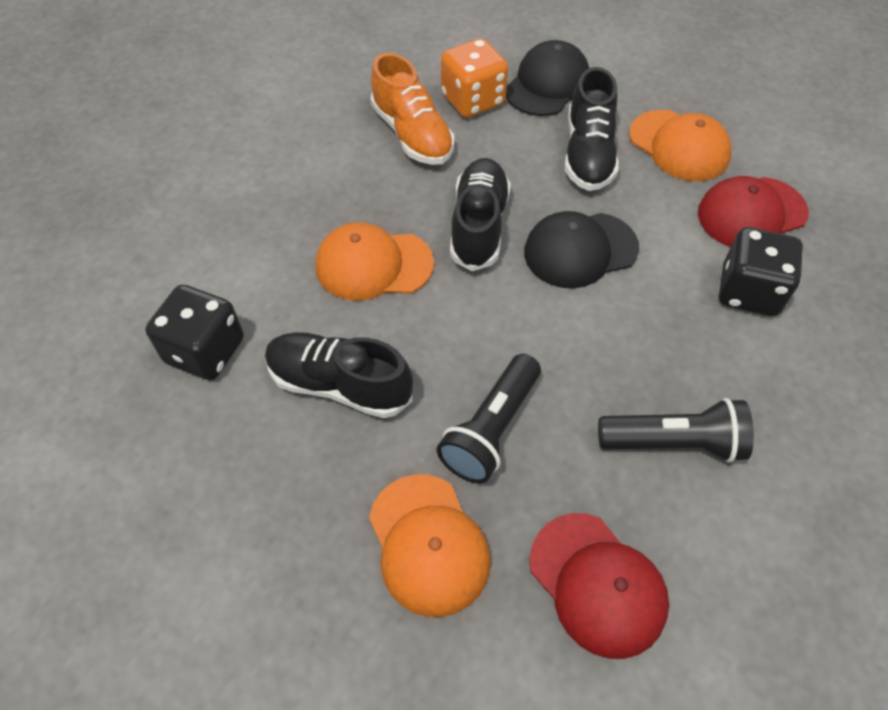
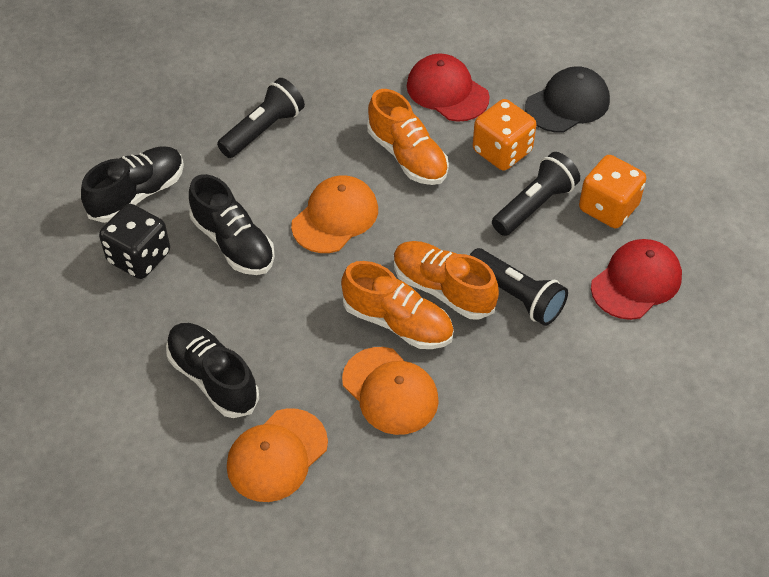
black cap: 2 -> 1
black dice: 2 -> 1
black flashlight: 2 -> 3
orange dice: 1 -> 2
orange shoe: 1 -> 3

